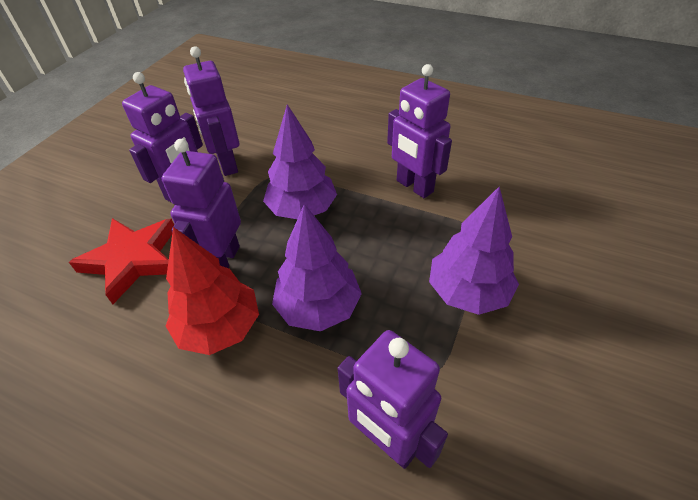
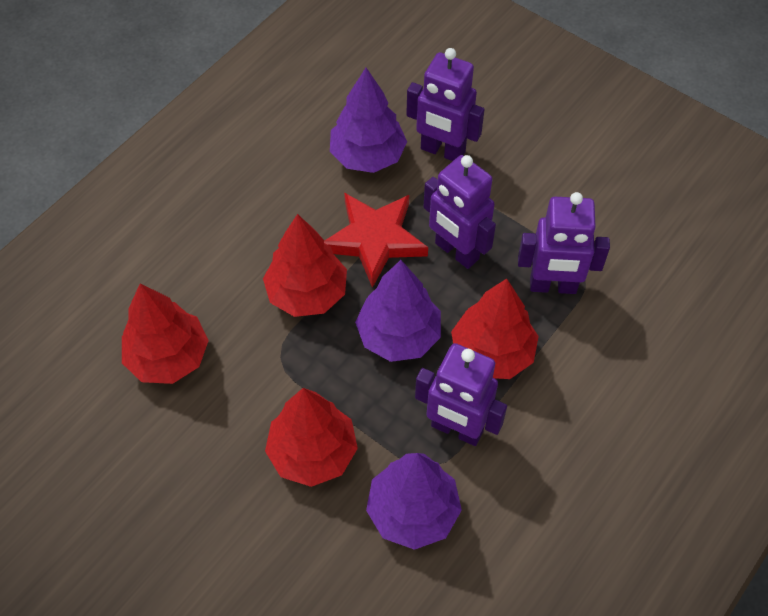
purple robot: 5 -> 4
red tree: 1 -> 4

